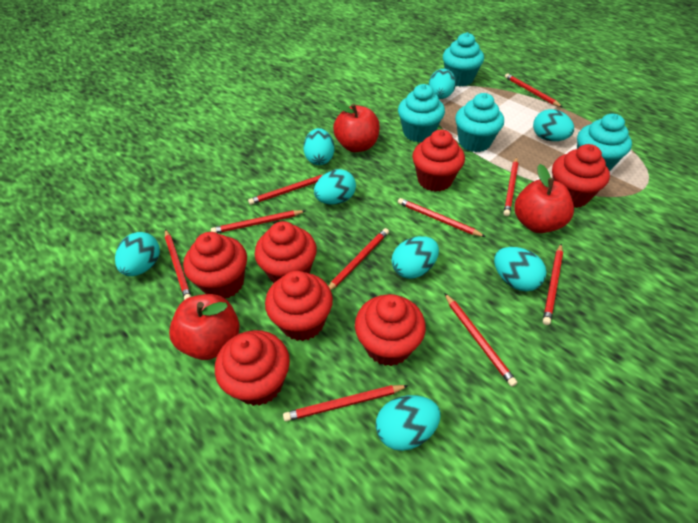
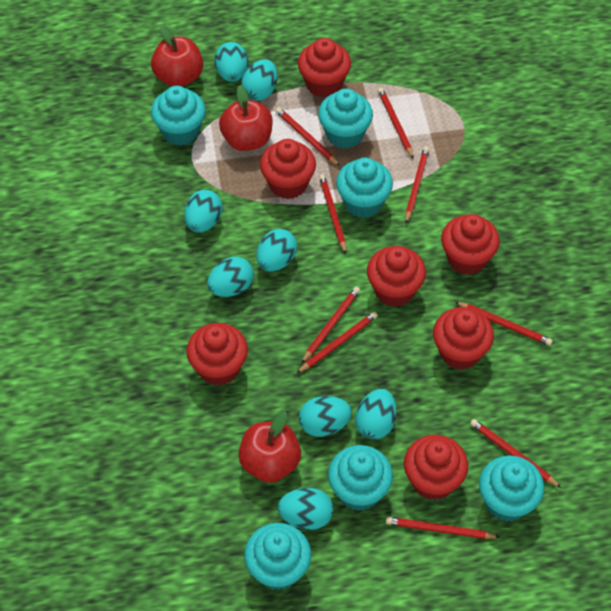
red pencil: 10 -> 9
turquoise cupcake: 4 -> 6

